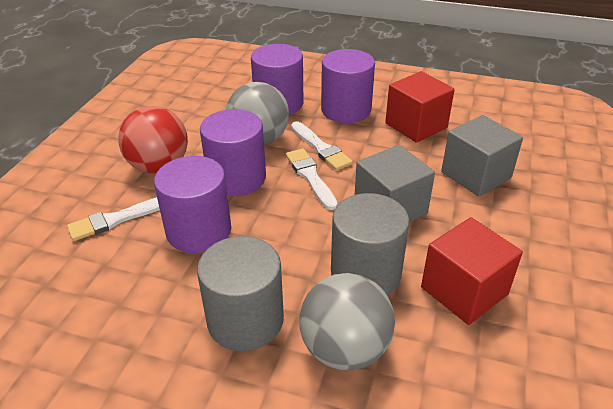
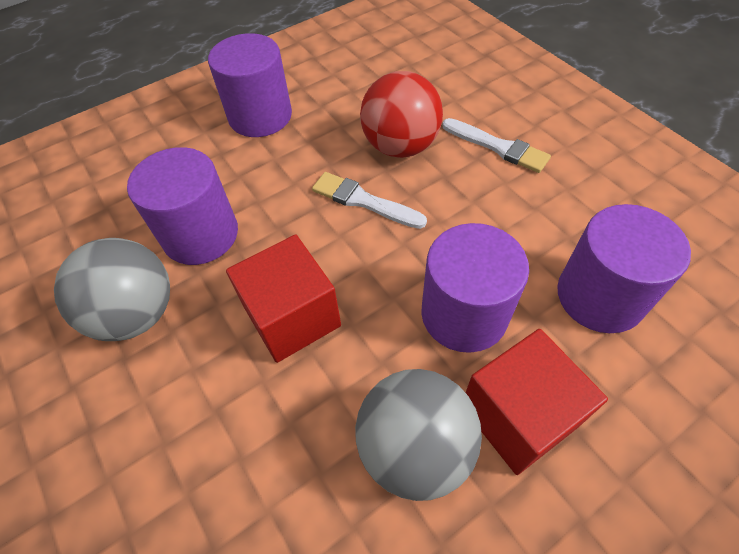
grey cube: 2 -> 0
grey cylinder: 2 -> 0
white brush: 3 -> 2

